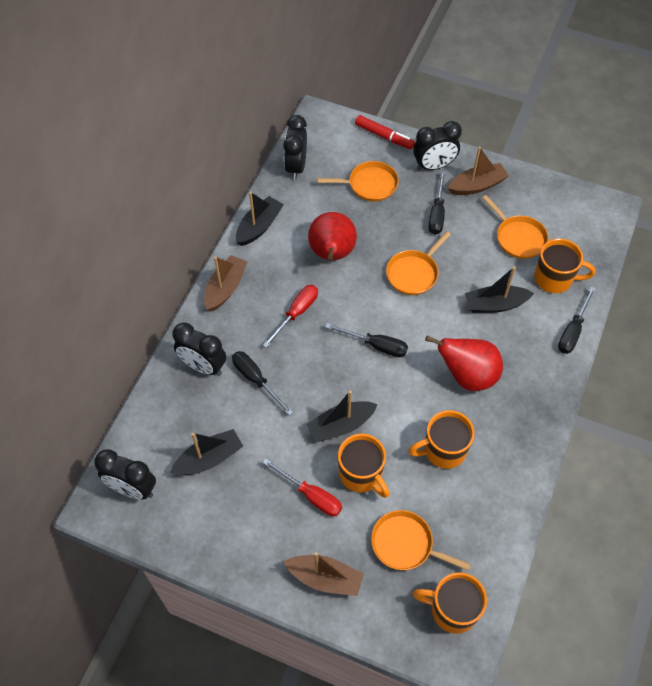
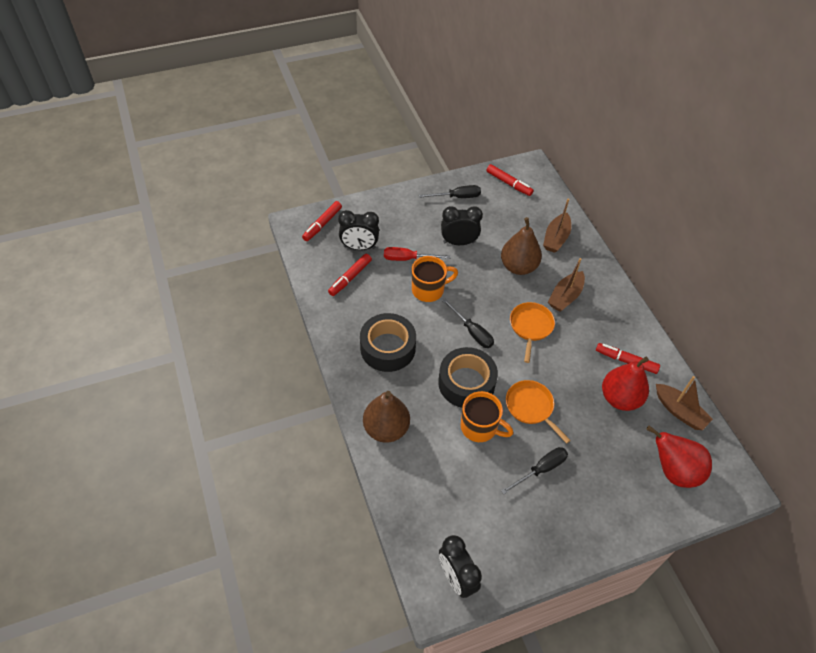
black boat: 4 -> 0
black clock: 4 -> 3
black screwdriver: 4 -> 3
black tape: 0 -> 2
brown pear: 0 -> 2
orange mug: 4 -> 2
orange pan: 4 -> 2
red marker: 1 -> 4
red screwdriver: 2 -> 1

